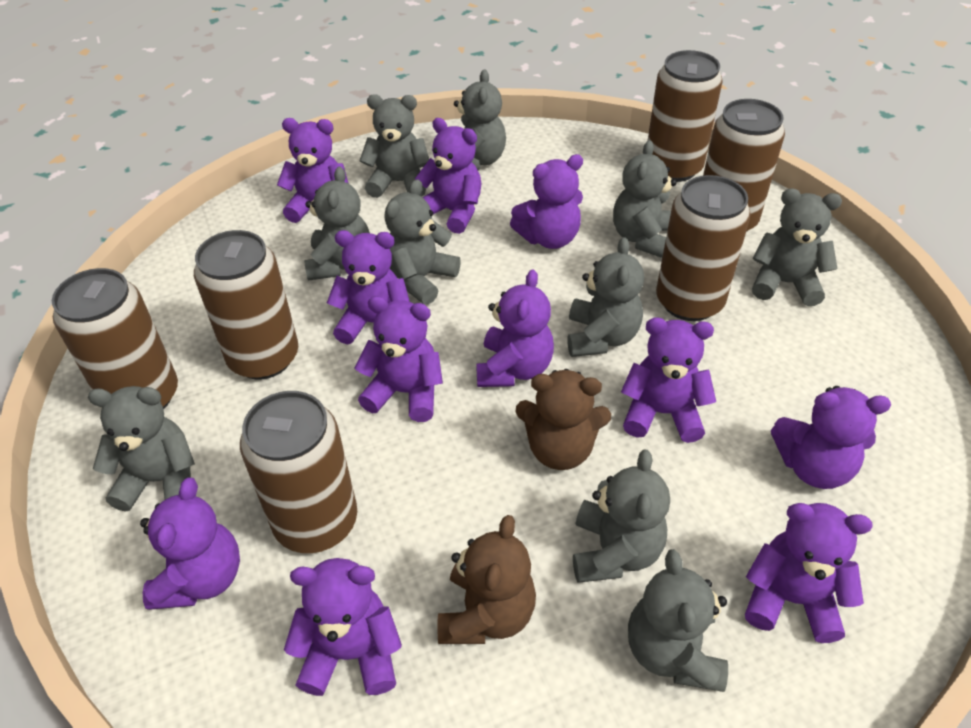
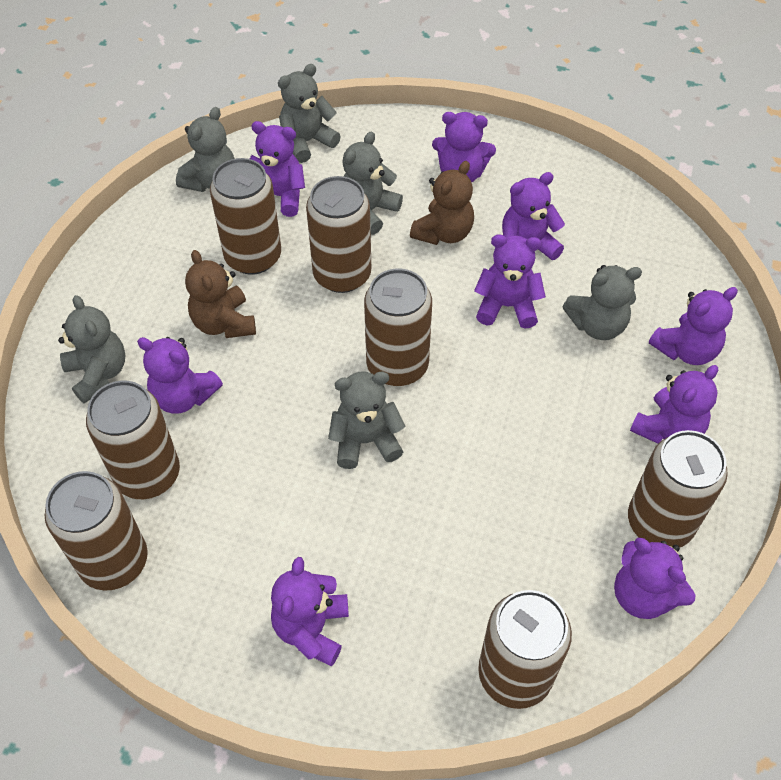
brown can: 6 -> 7
grey teddy bear: 10 -> 6
purple teddy bear: 11 -> 9

